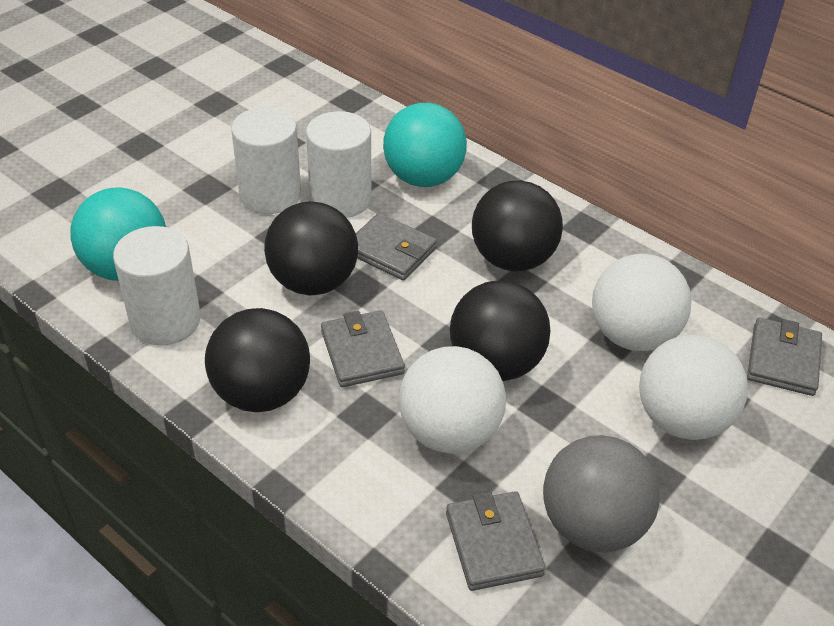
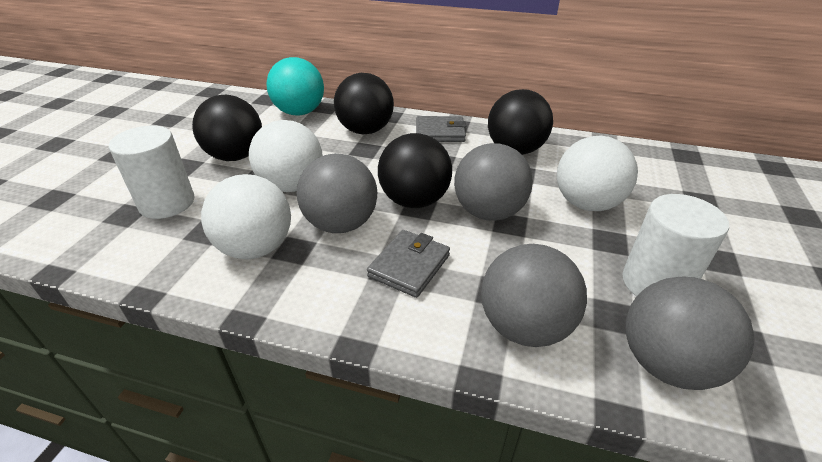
grey ball: 1 -> 4
grey wallet: 4 -> 2
turquoise ball: 2 -> 1
white cylinder: 3 -> 2

